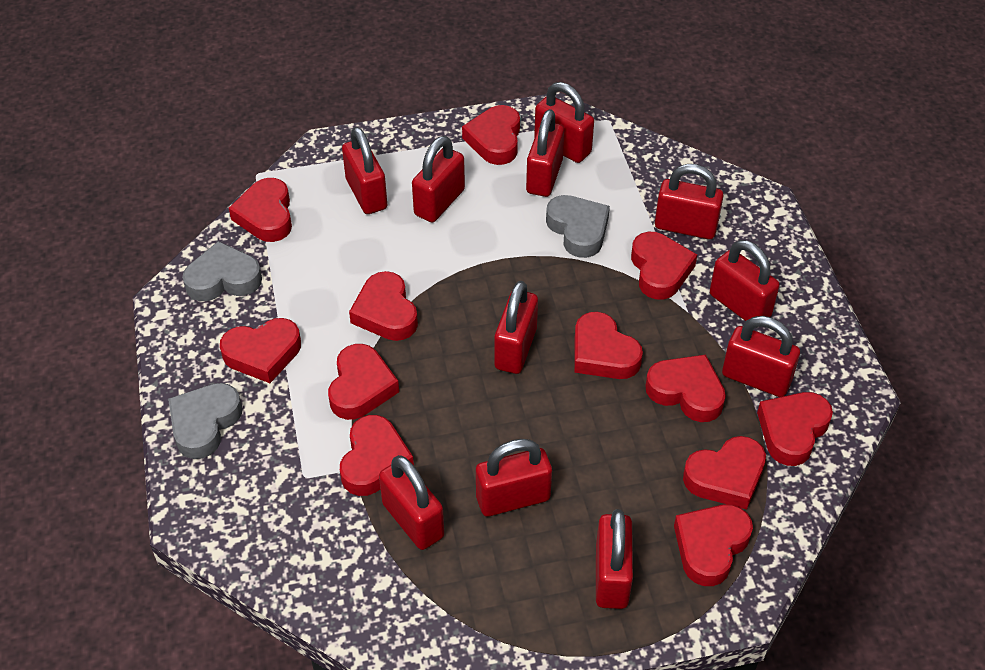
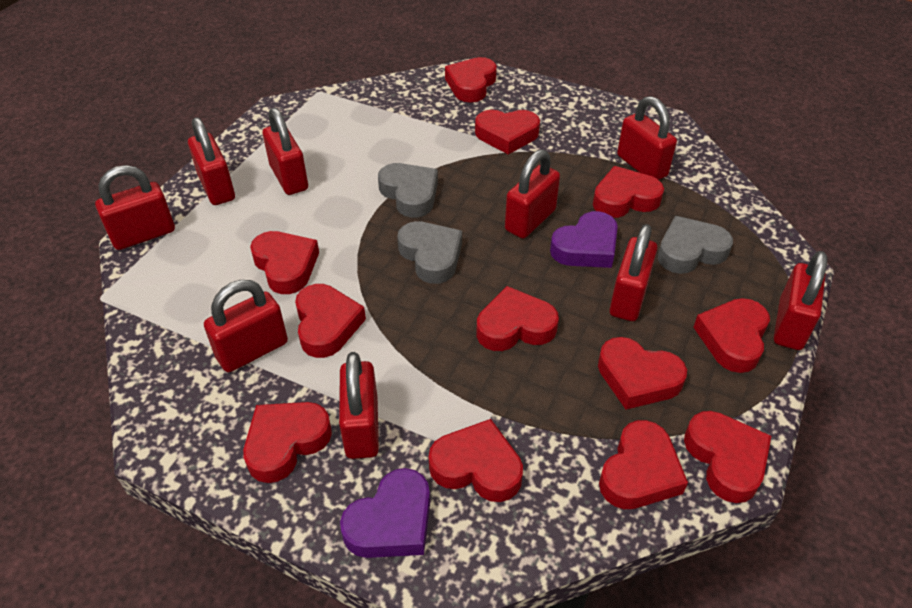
purple heart: 0 -> 2
red padlock: 11 -> 9

